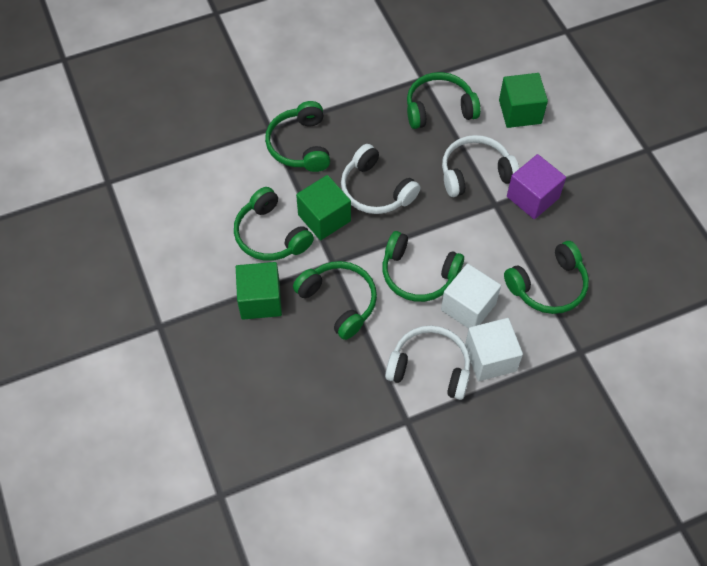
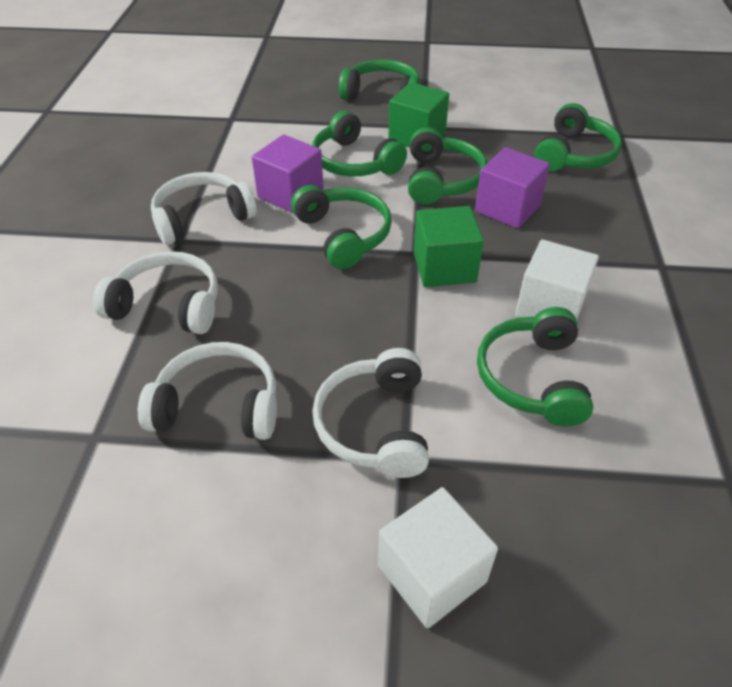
green cube: 3 -> 2
purple cube: 1 -> 2
white headphones: 3 -> 4

